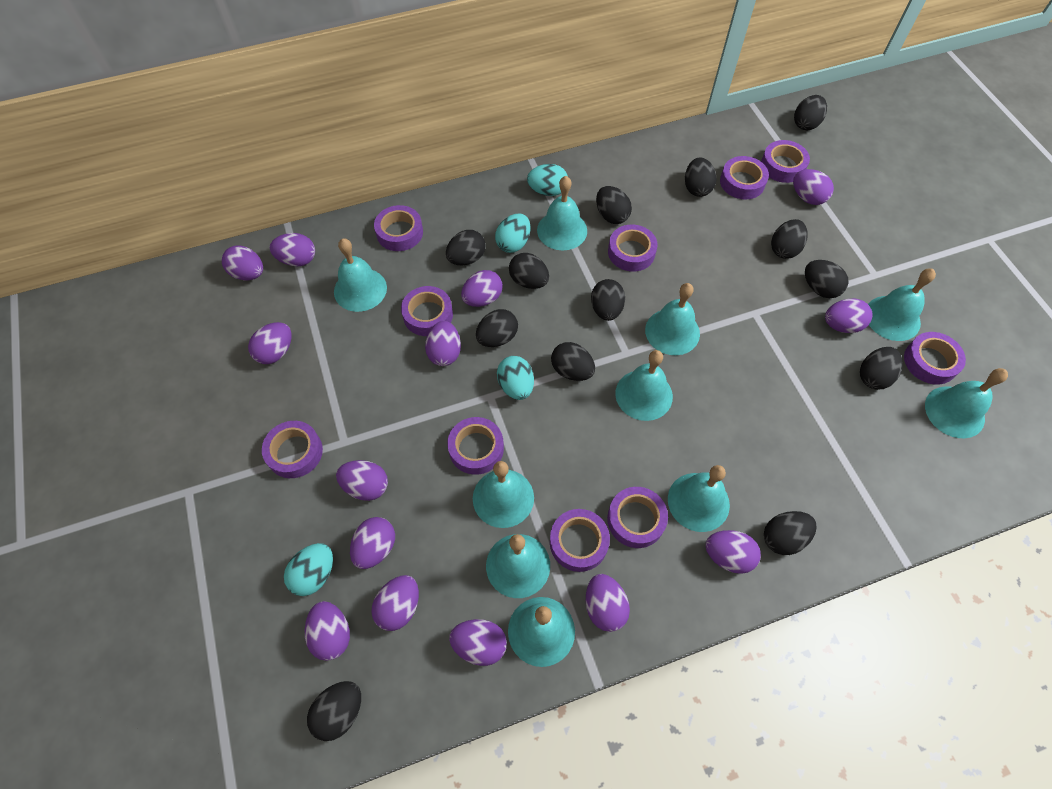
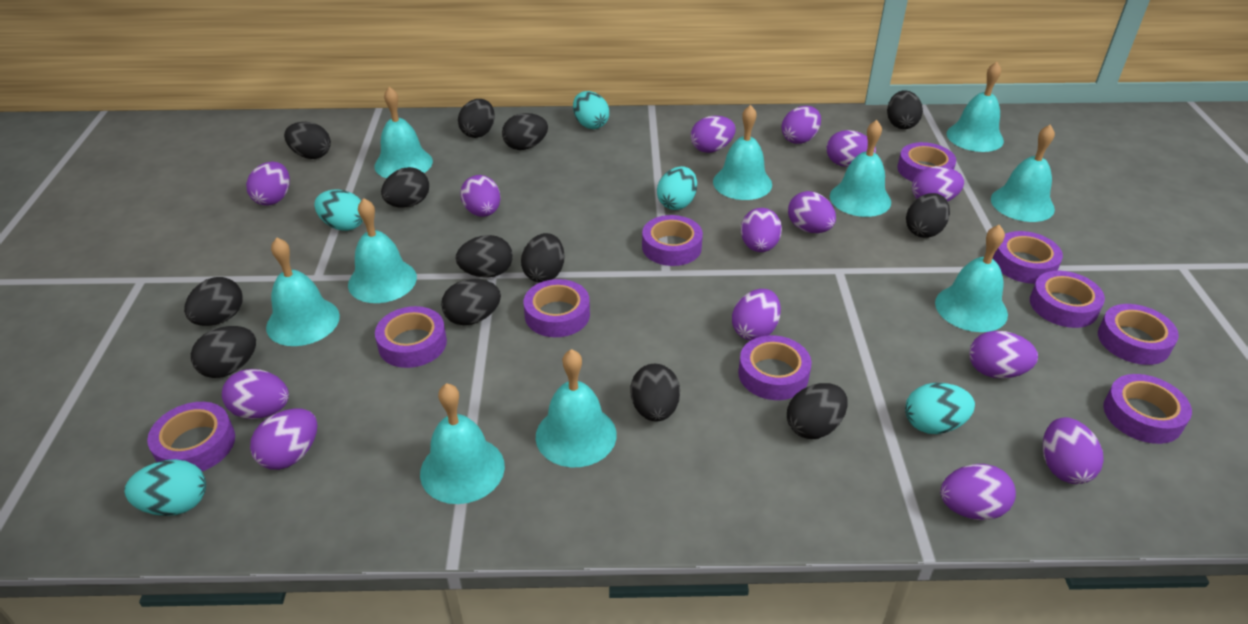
turquoise egg: 4 -> 5

